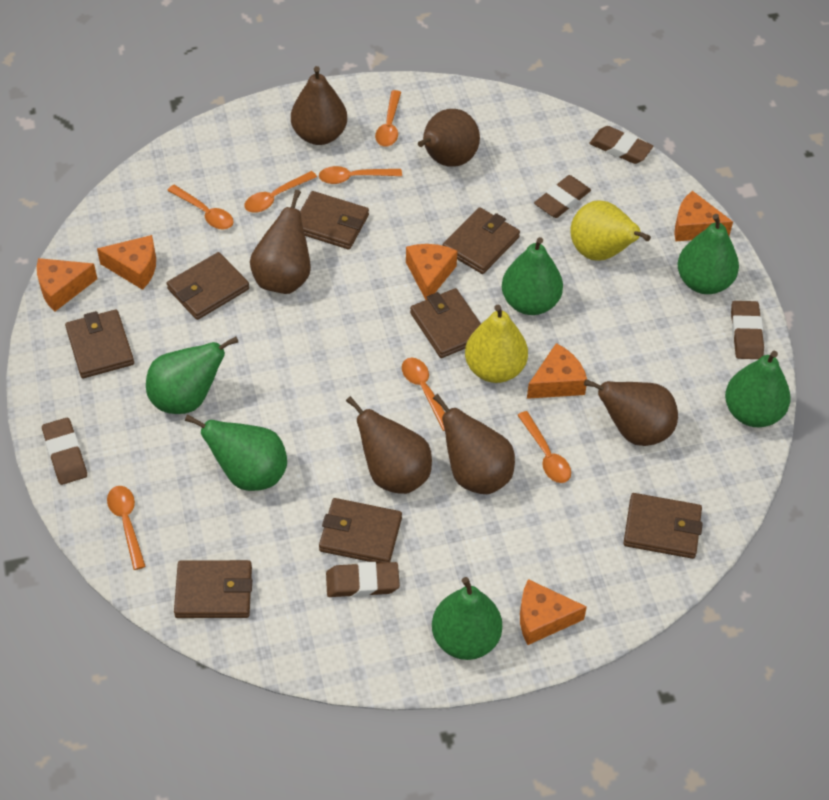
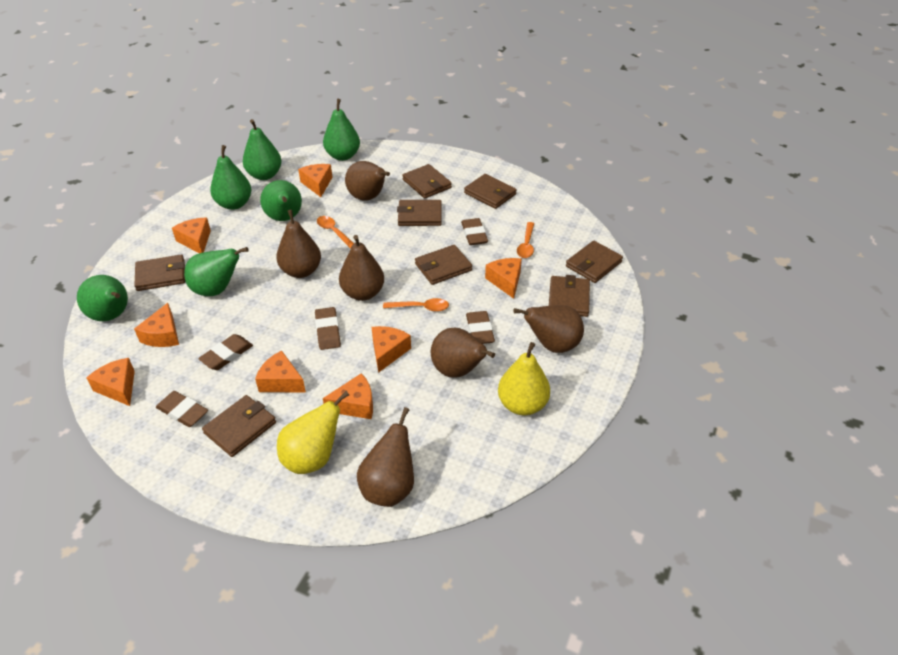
orange cheese: 6 -> 8
orange spoon: 7 -> 3

